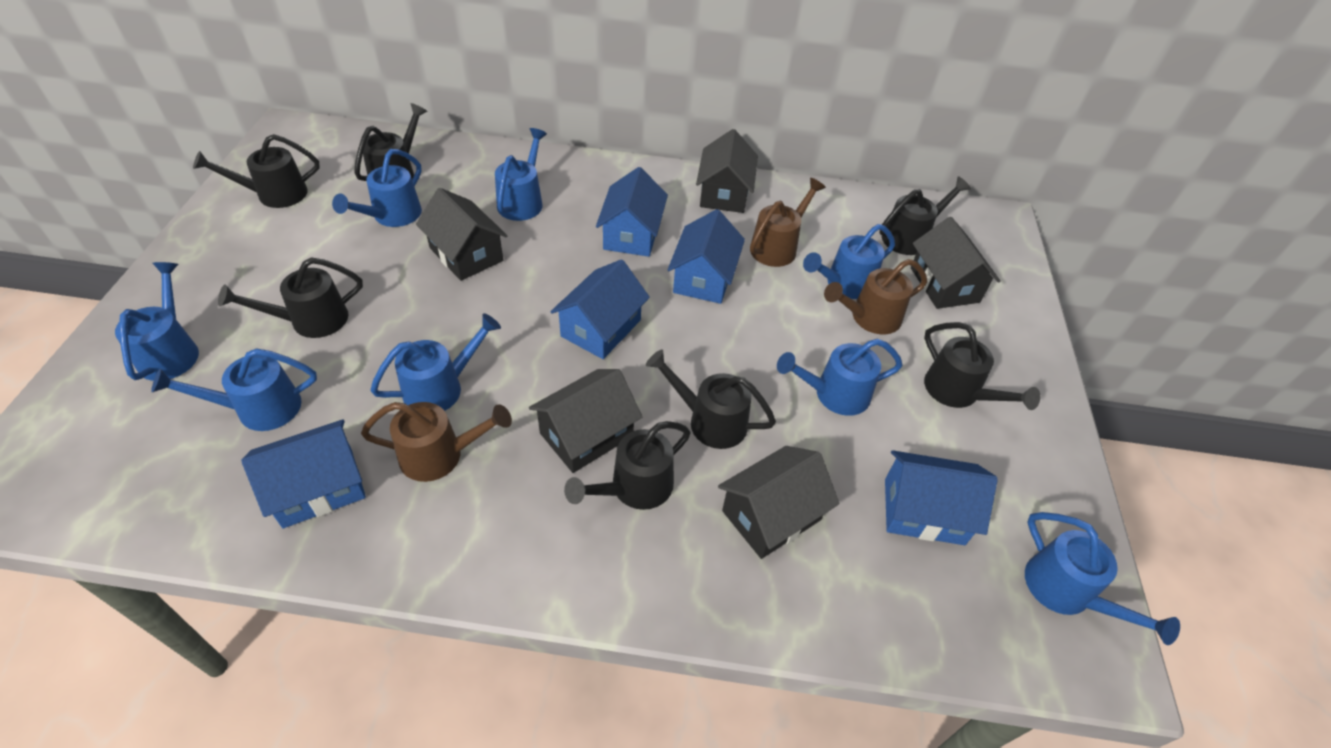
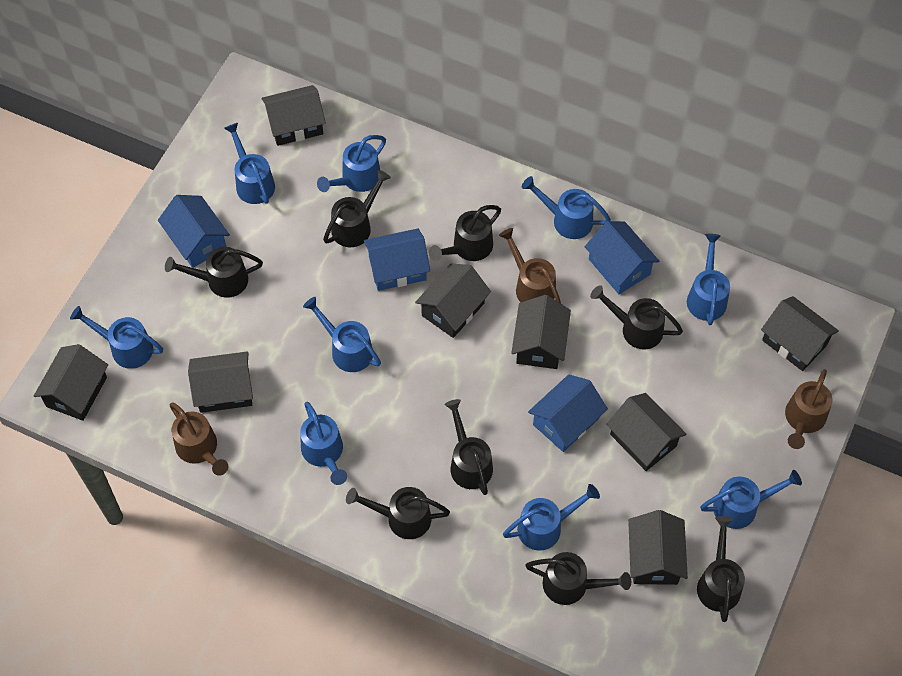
black house: 5 -> 8
black watering can: 7 -> 8
blue house: 5 -> 4
blue watering can: 8 -> 9

